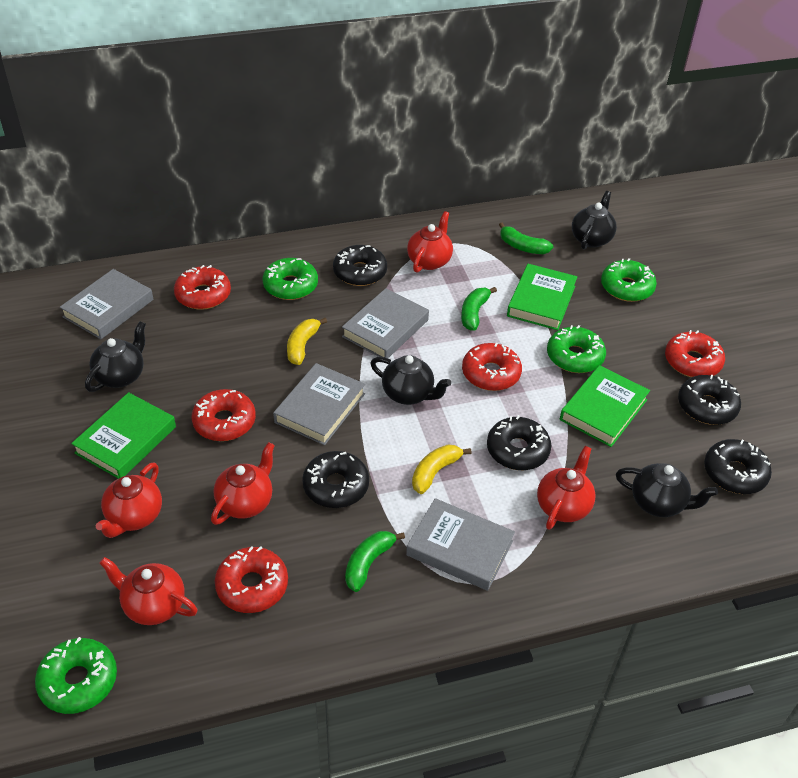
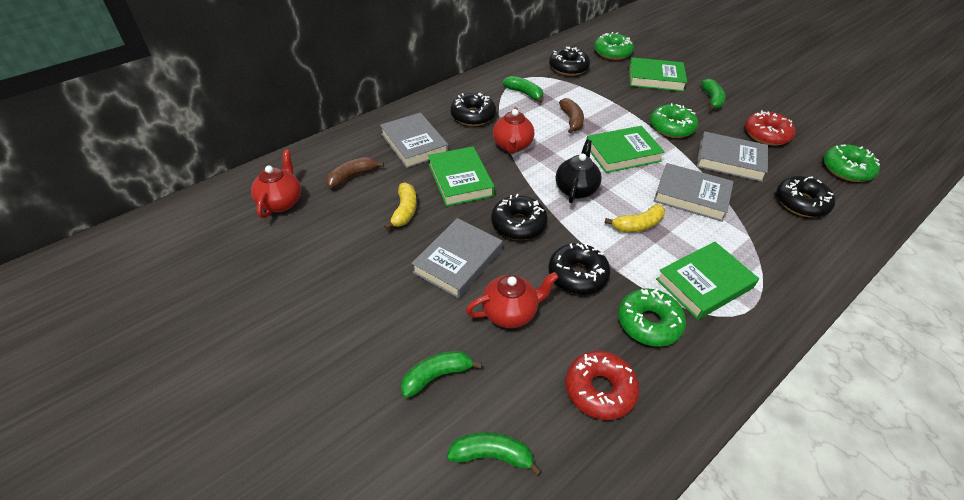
black teapot: 4 -> 1
brown banana: 0 -> 2
green banana: 3 -> 4
green book: 3 -> 4
red donut: 5 -> 2
red teapot: 5 -> 3

